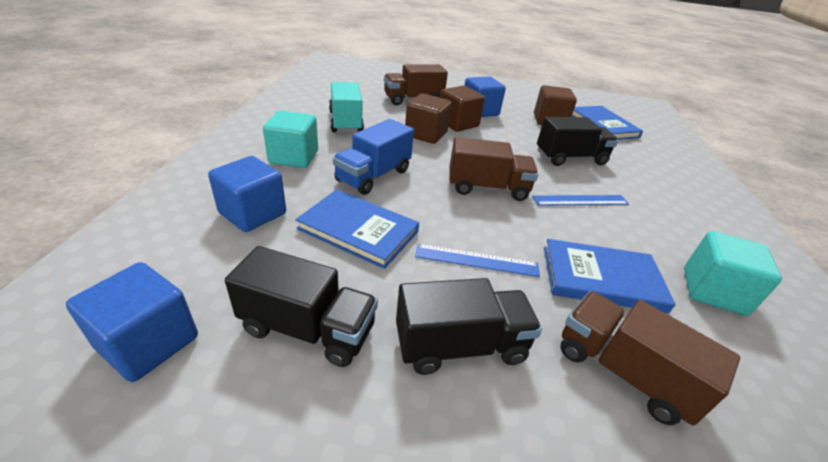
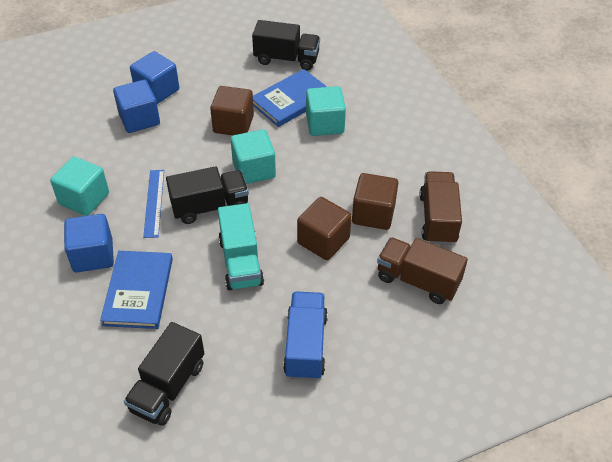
blue book: 3 -> 2
blue ruler: 2 -> 1
brown truck: 3 -> 2
turquoise cube: 2 -> 3

